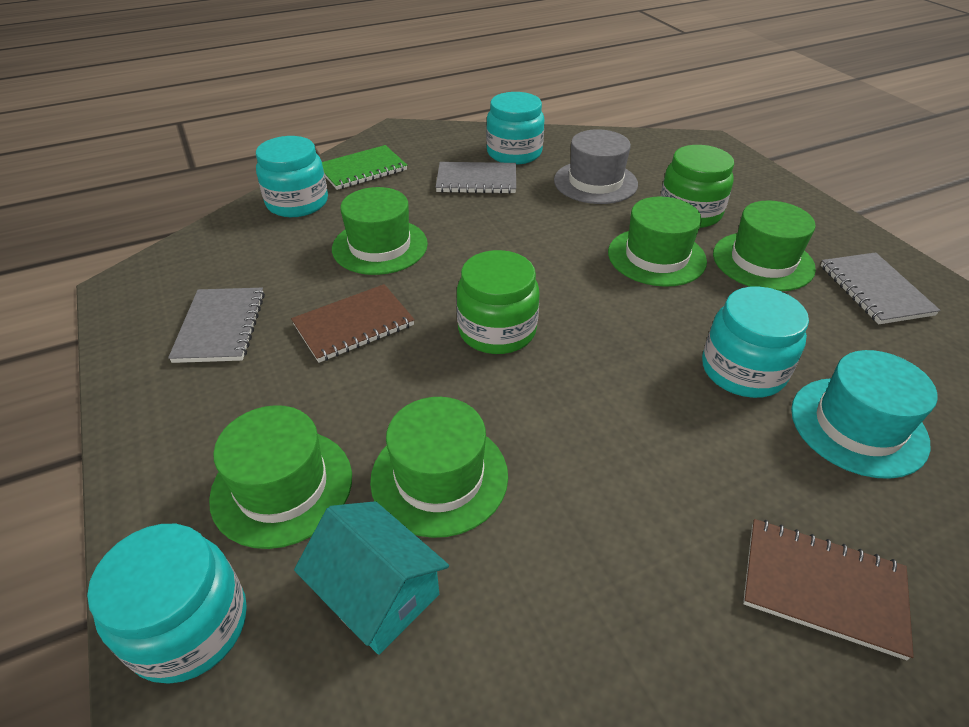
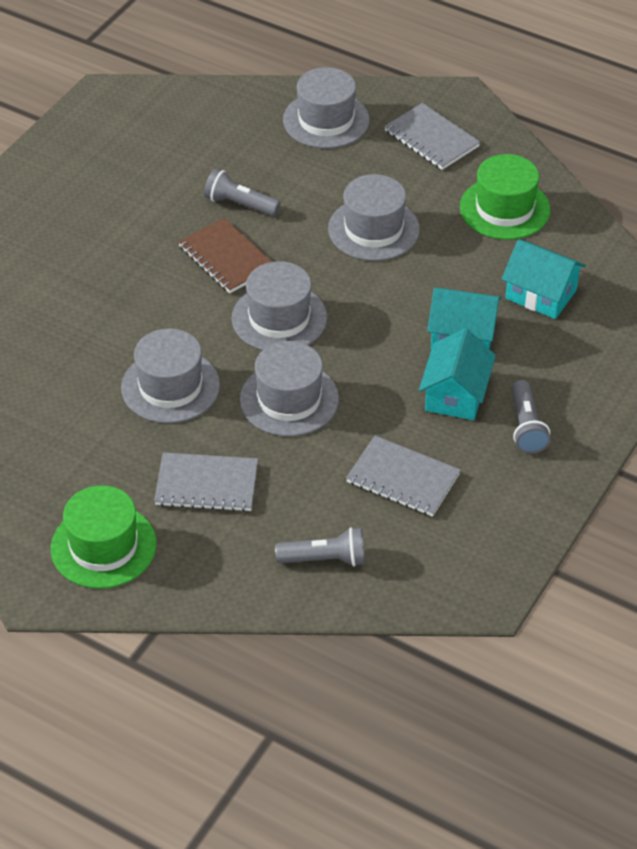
brown notebook: 2 -> 1
green hat: 5 -> 2
green jar: 2 -> 0
green notebook: 1 -> 0
grey flashlight: 0 -> 3
grey hat: 1 -> 5
turquoise hat: 1 -> 0
turquoise house: 1 -> 3
turquoise jar: 4 -> 0

